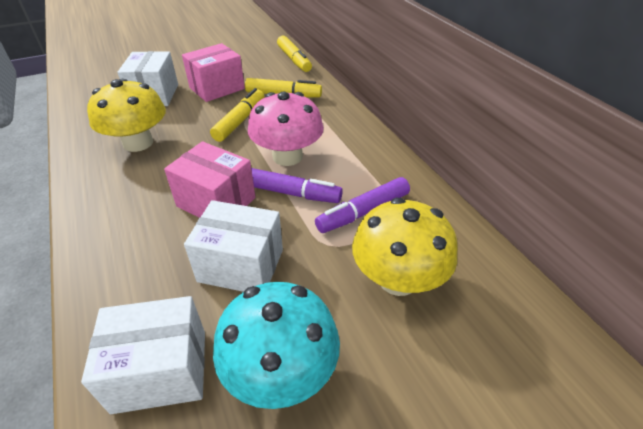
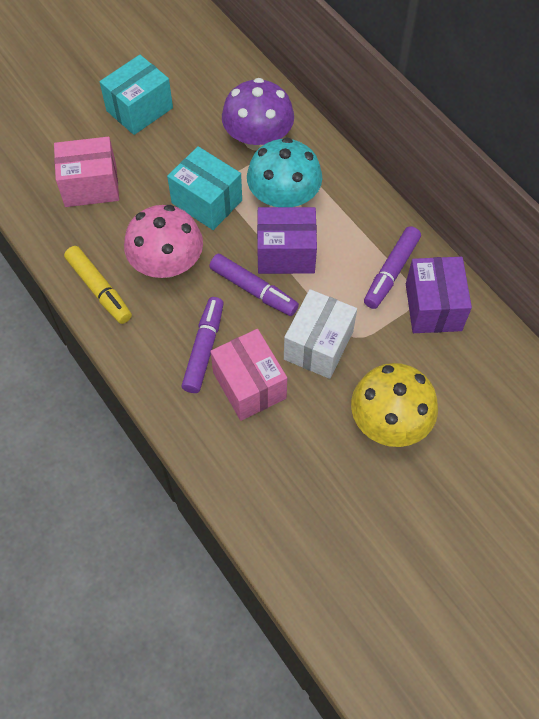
purple box: 0 -> 2
purple marker: 2 -> 3
purple mushroom: 0 -> 1
turquoise box: 0 -> 2
white box: 3 -> 1
yellow marker: 3 -> 1
yellow mushroom: 2 -> 1

